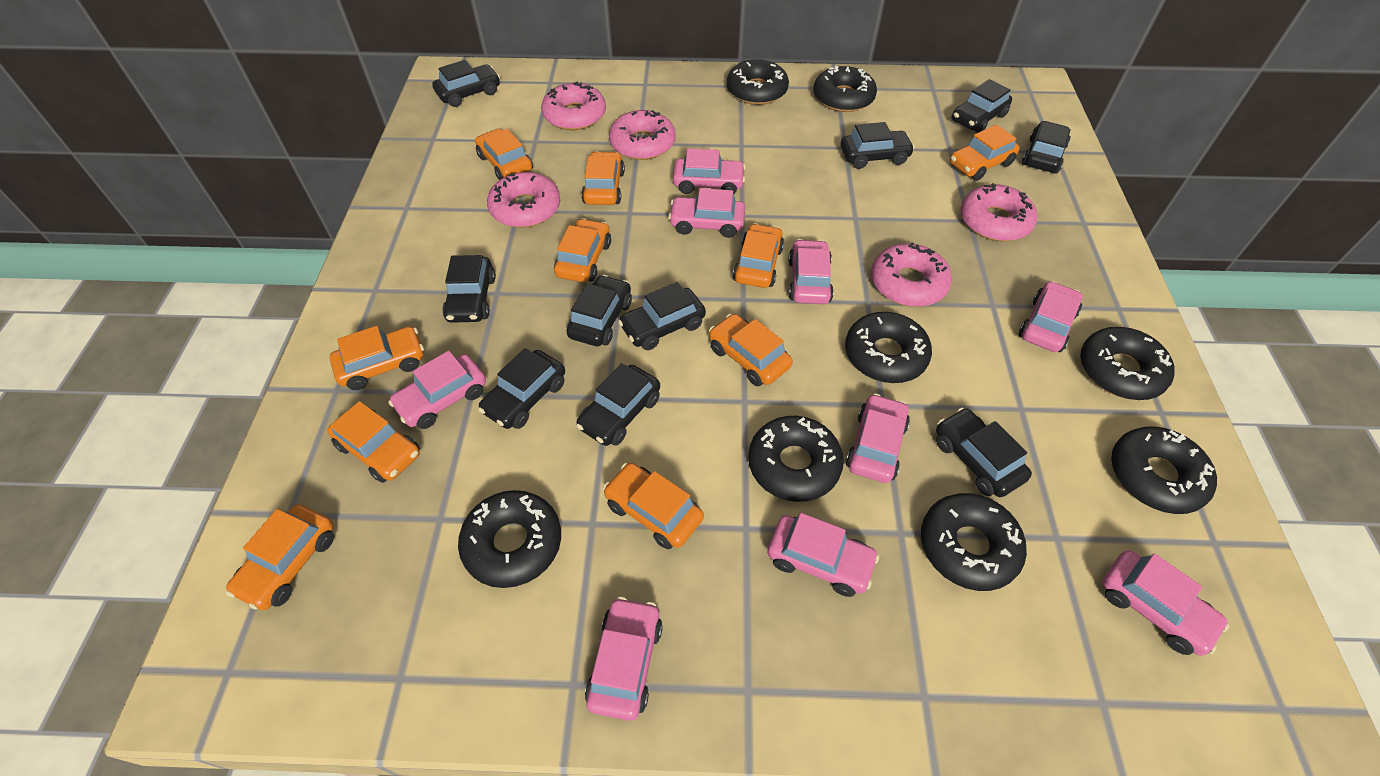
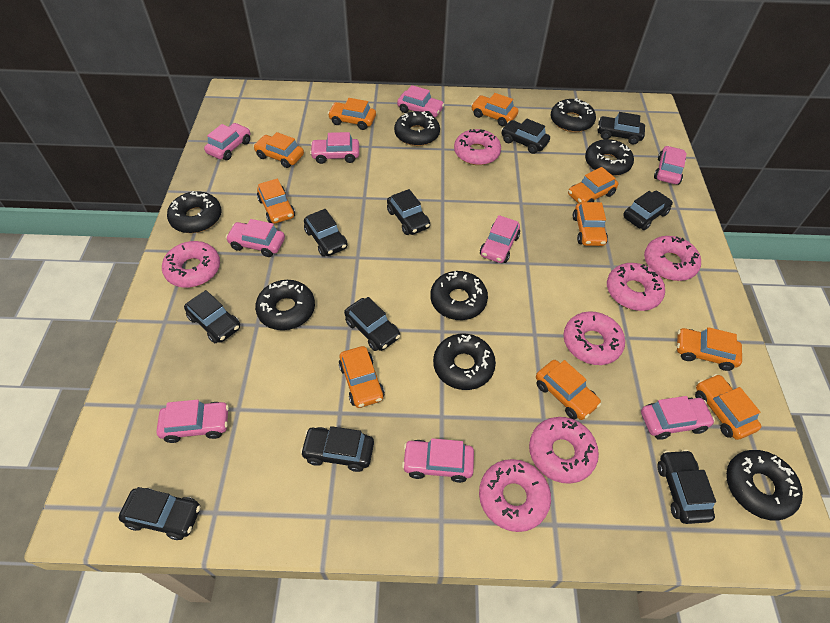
pink donut: 5 -> 7

